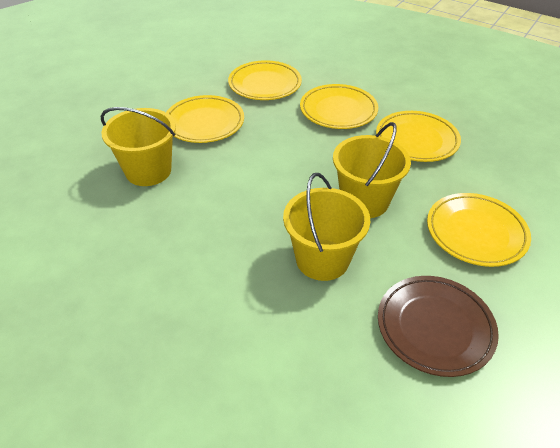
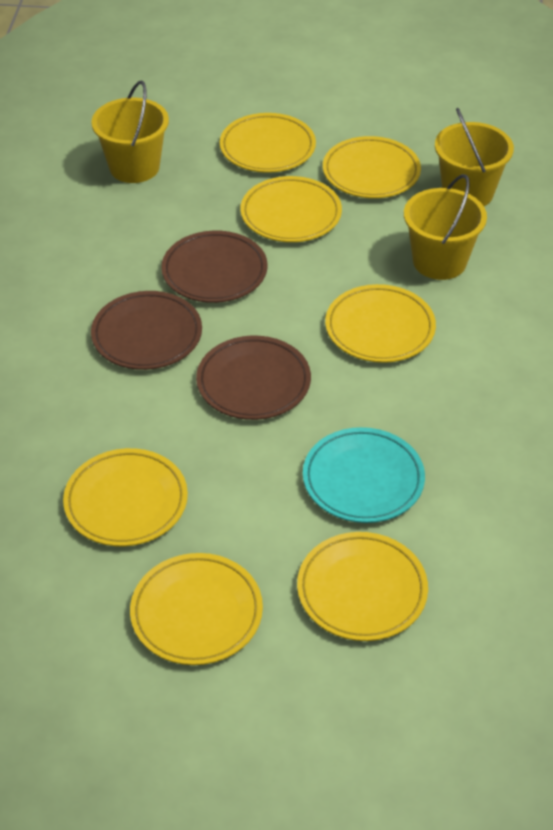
brown plate: 1 -> 3
turquoise plate: 0 -> 1
yellow plate: 5 -> 7

